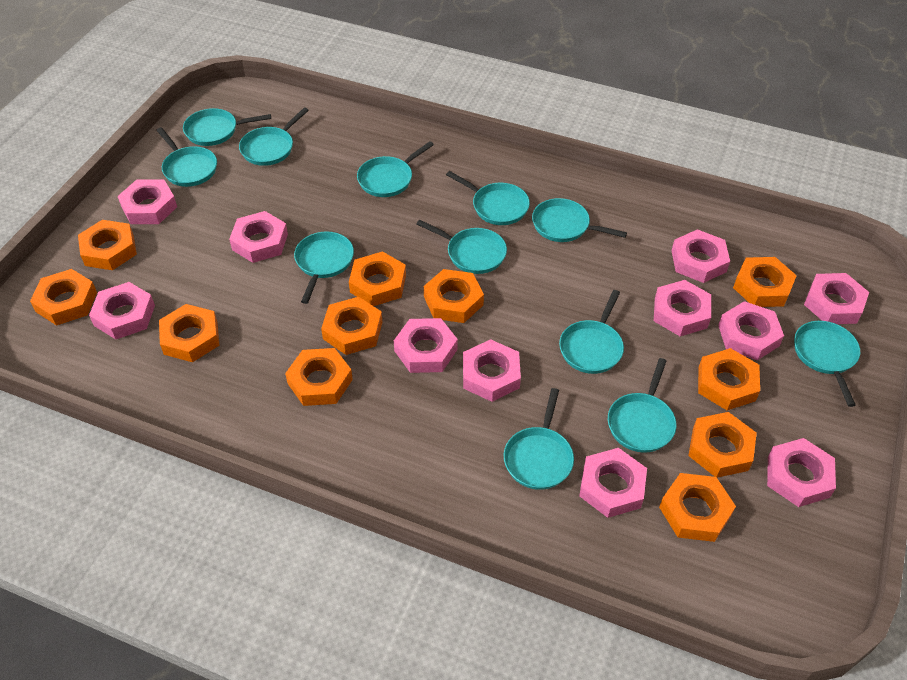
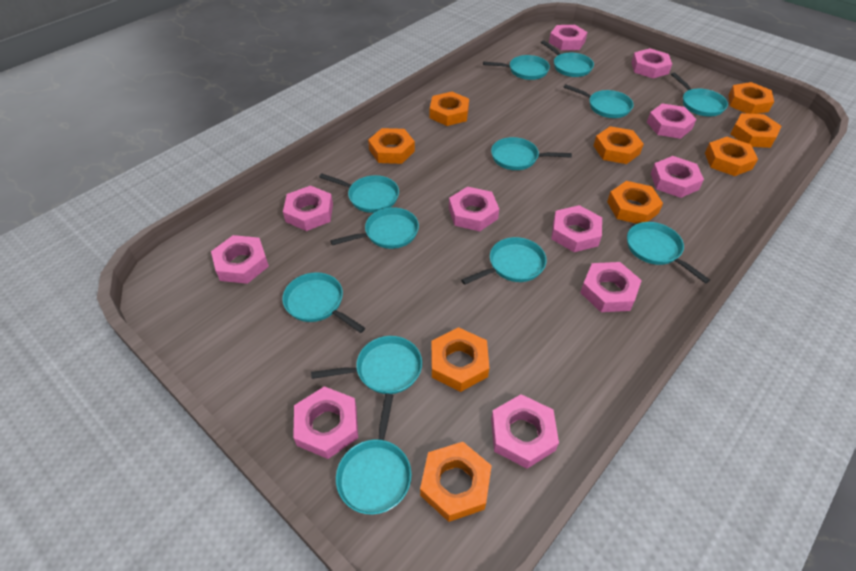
orange nut: 11 -> 9

